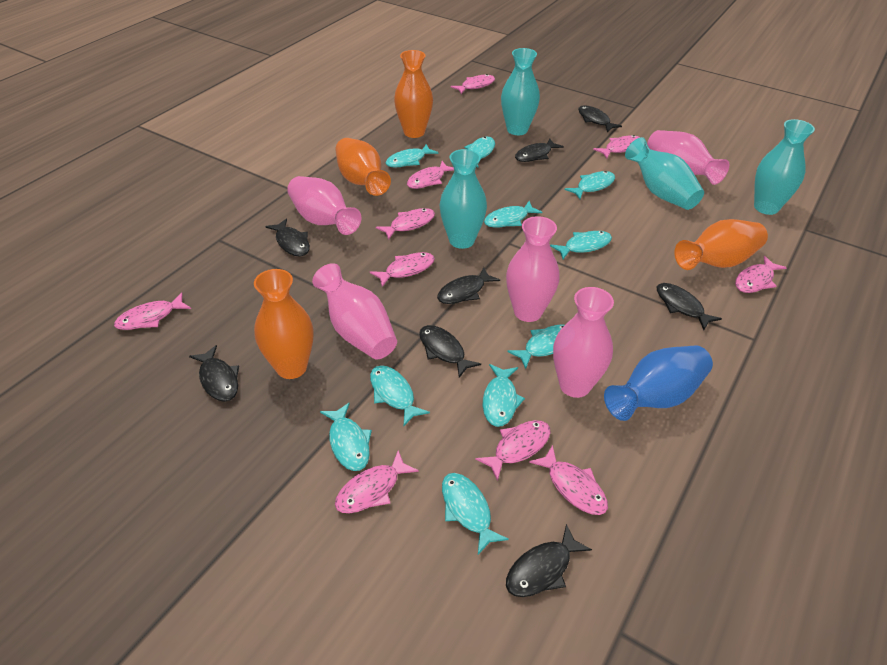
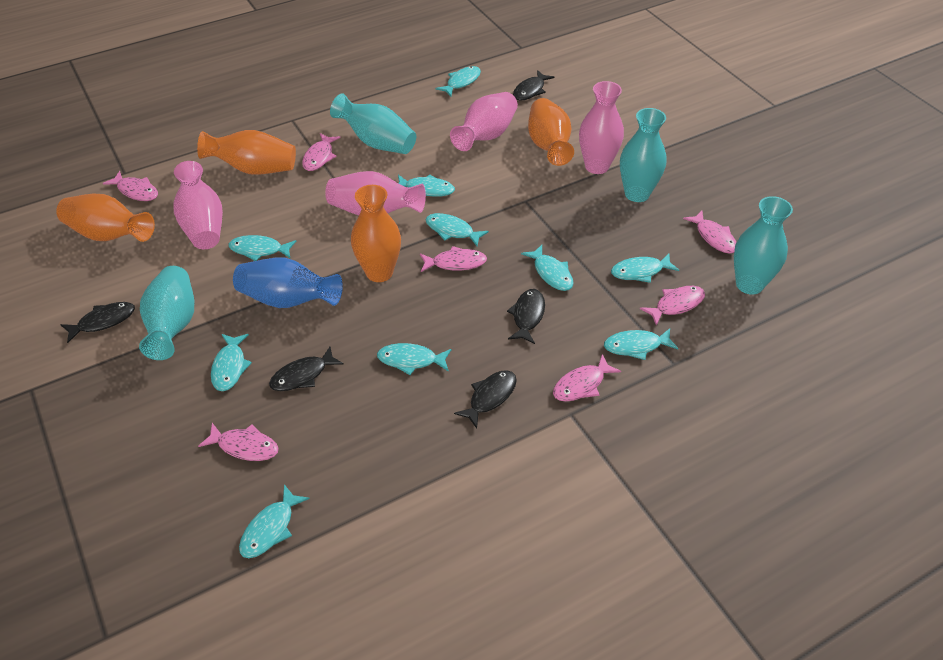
black fish: 8 -> 5
pink fish: 10 -> 7
pink vase: 5 -> 4

